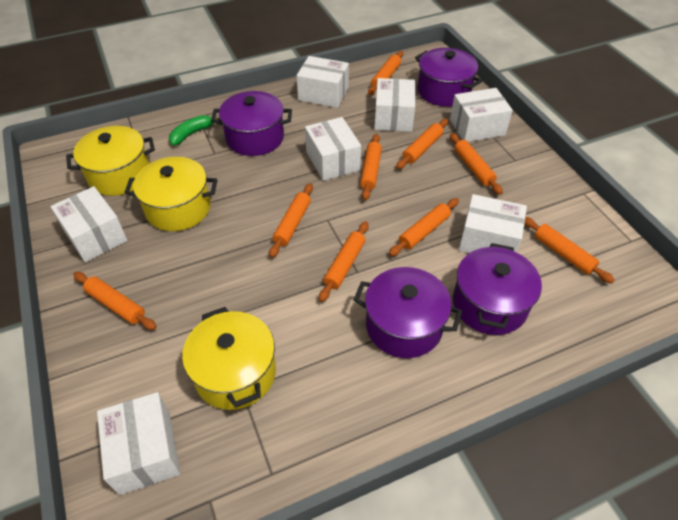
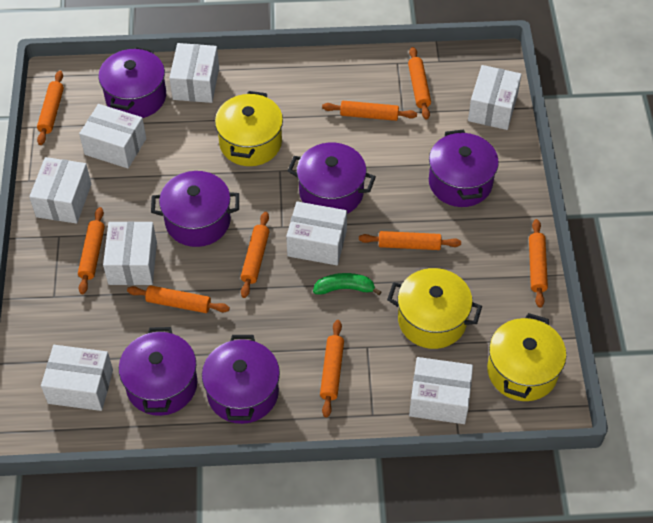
purple pot: 4 -> 6
white box: 7 -> 8

